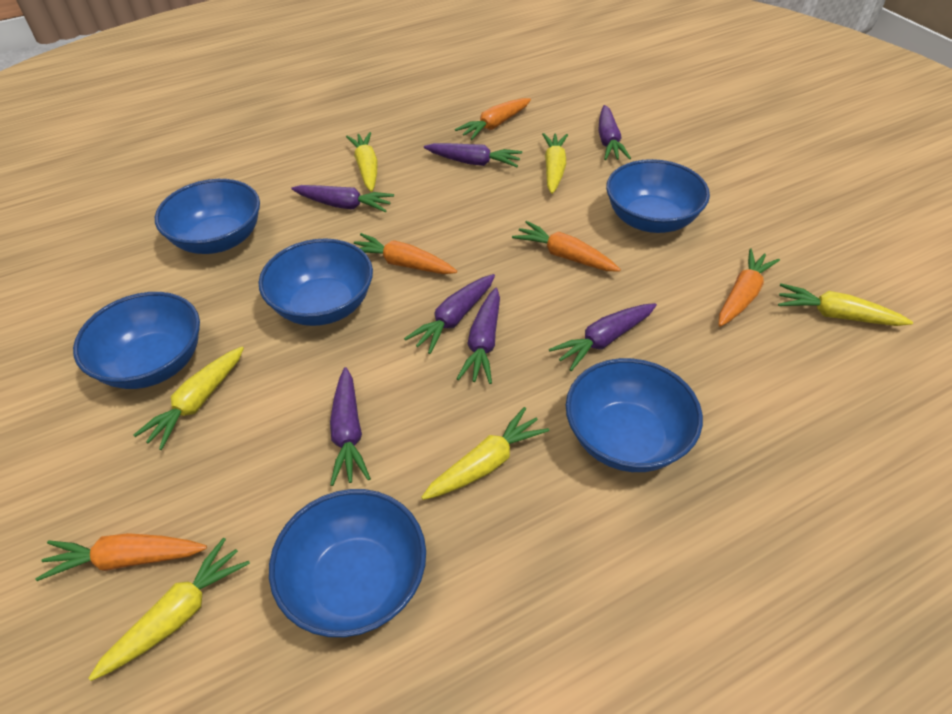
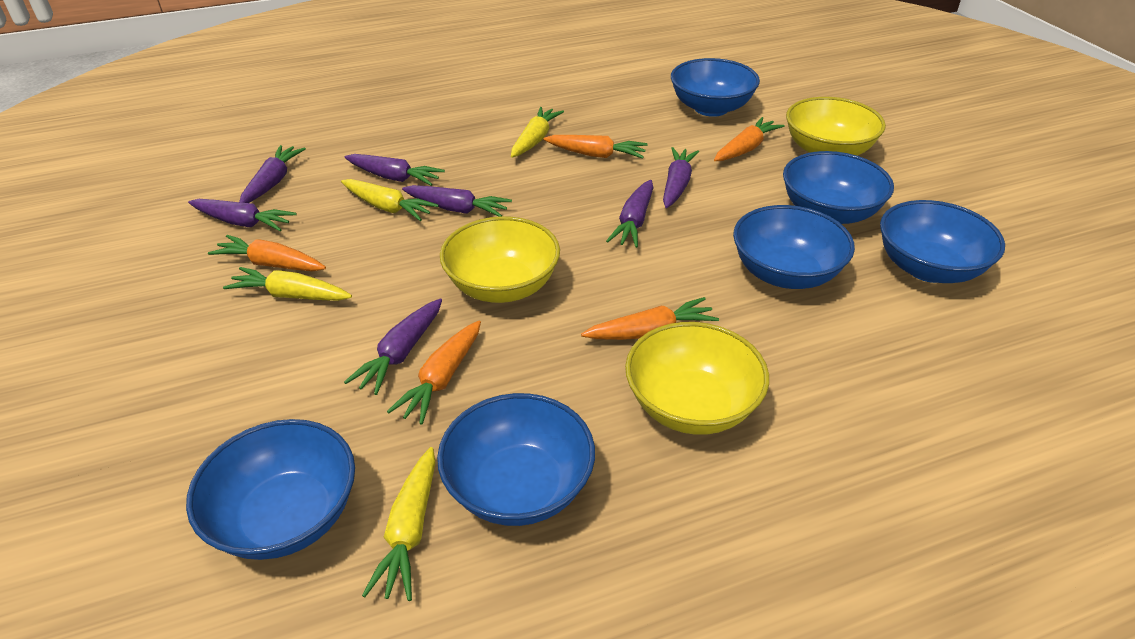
yellow bowl: 0 -> 3
yellow carrot: 6 -> 4

